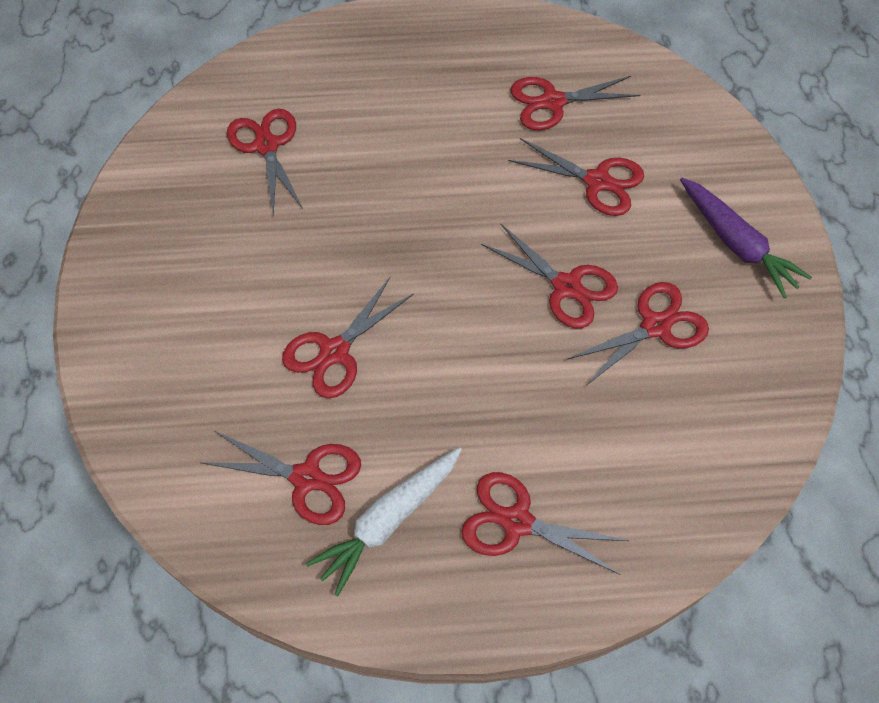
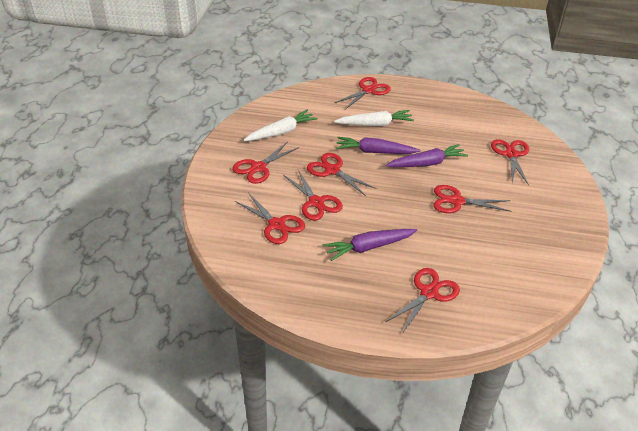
purple carrot: 1 -> 3
white carrot: 1 -> 2

